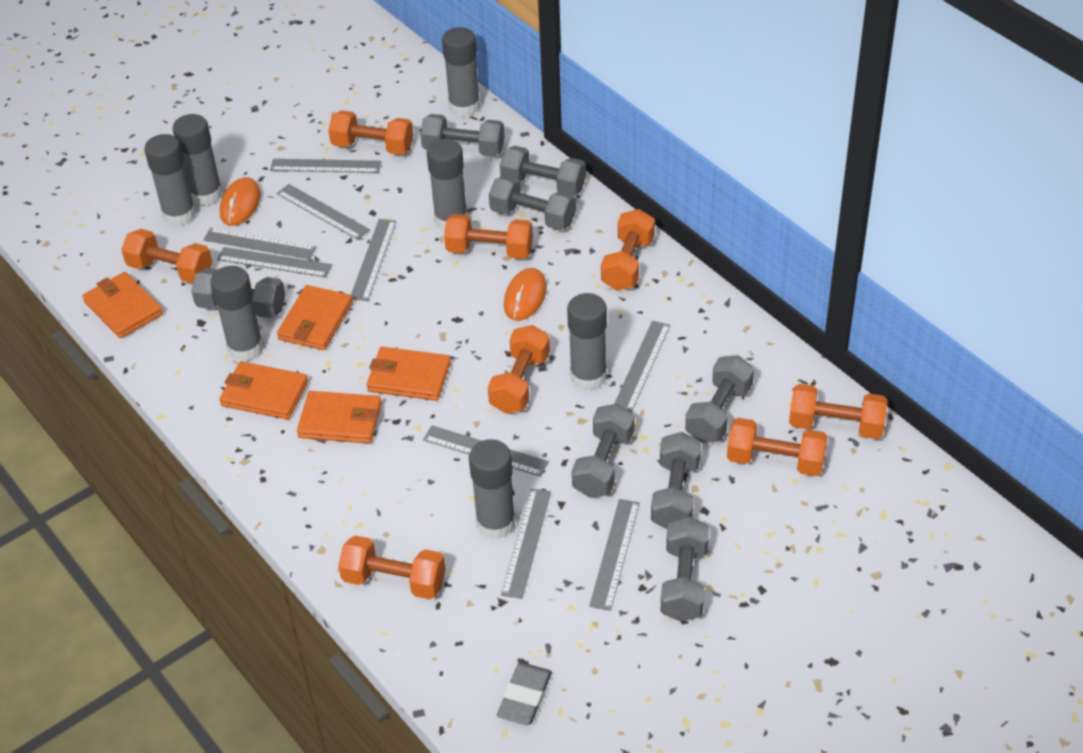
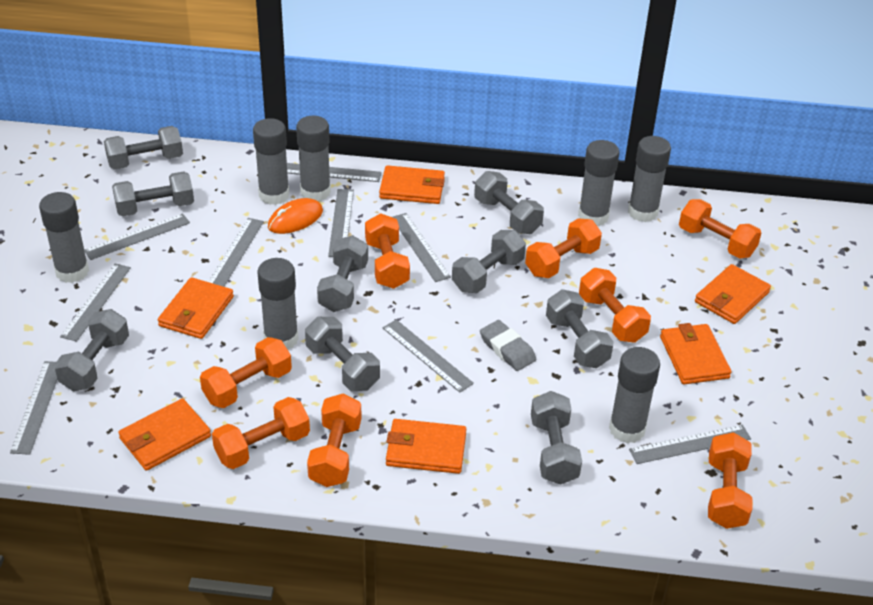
grey dumbbell: 8 -> 9
orange mouse: 2 -> 1
orange wallet: 5 -> 6

